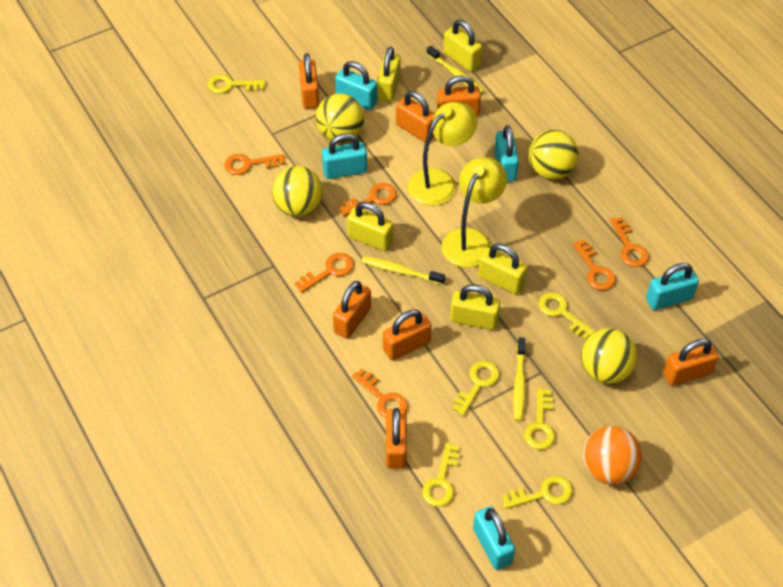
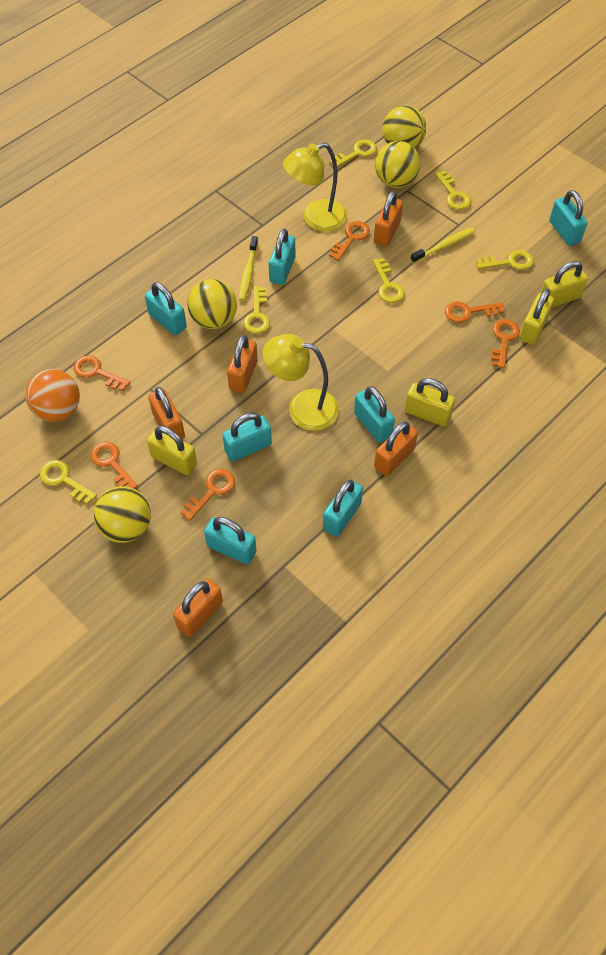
orange padlock: 7 -> 5
turquoise padlock: 5 -> 7
yellow padlock: 5 -> 4
yellow toothbrush: 3 -> 2

